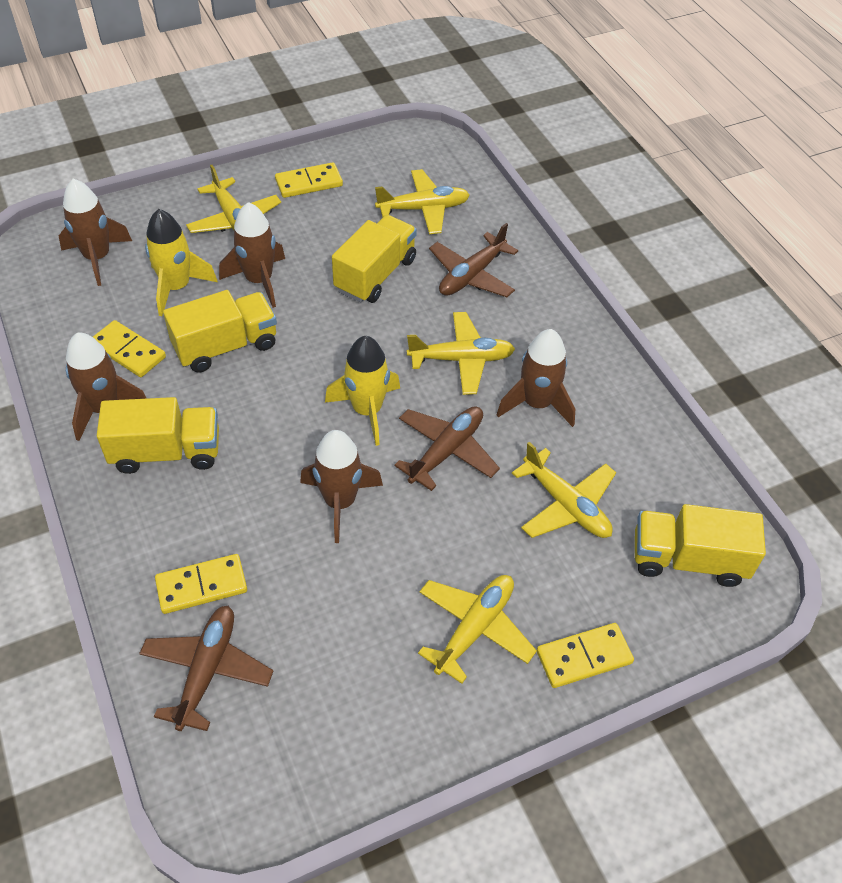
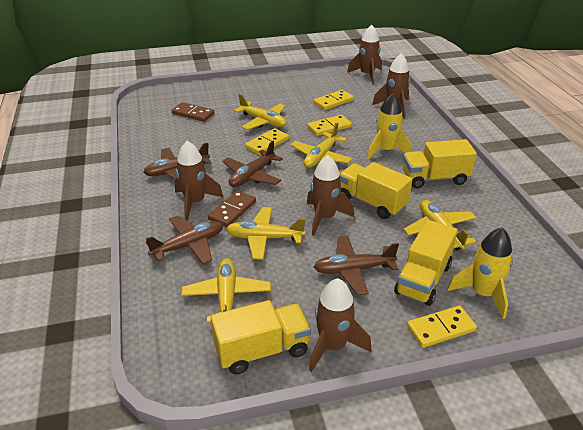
brown domino: 0 -> 2
brown plane: 3 -> 4

